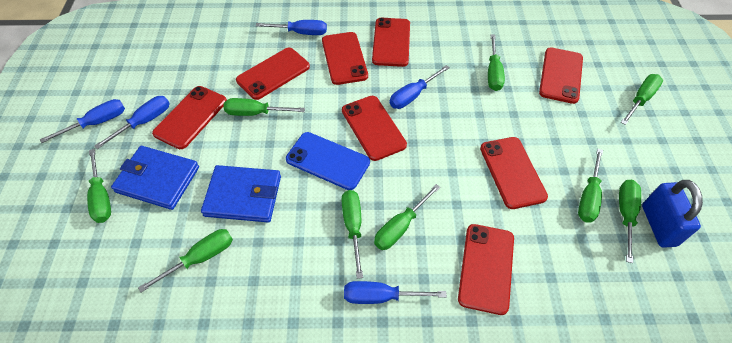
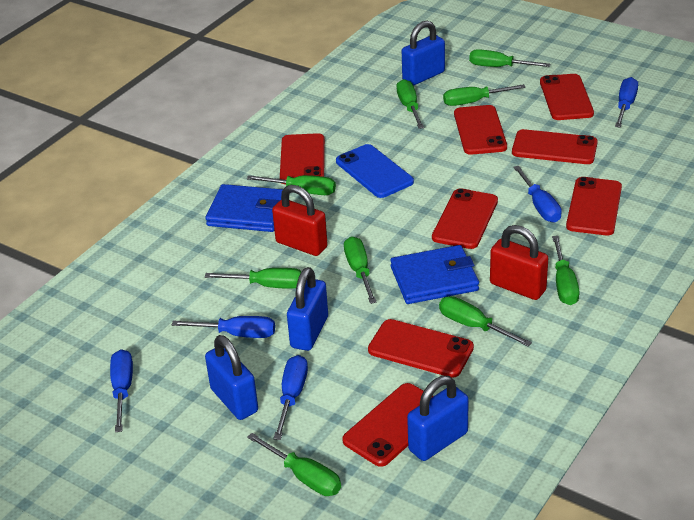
blue padlock: 1 -> 4
red padlock: 0 -> 2

